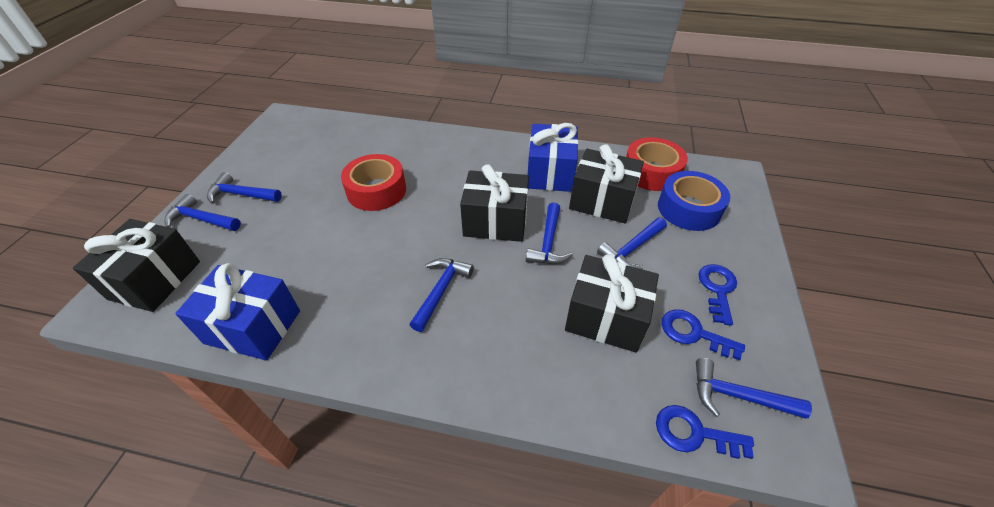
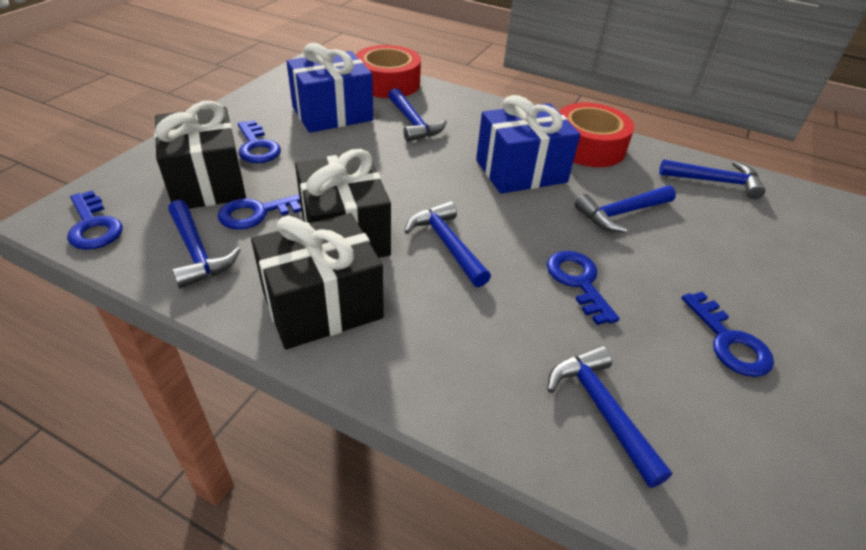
black gift: 4 -> 3
blue key: 3 -> 5
blue tape: 1 -> 0

